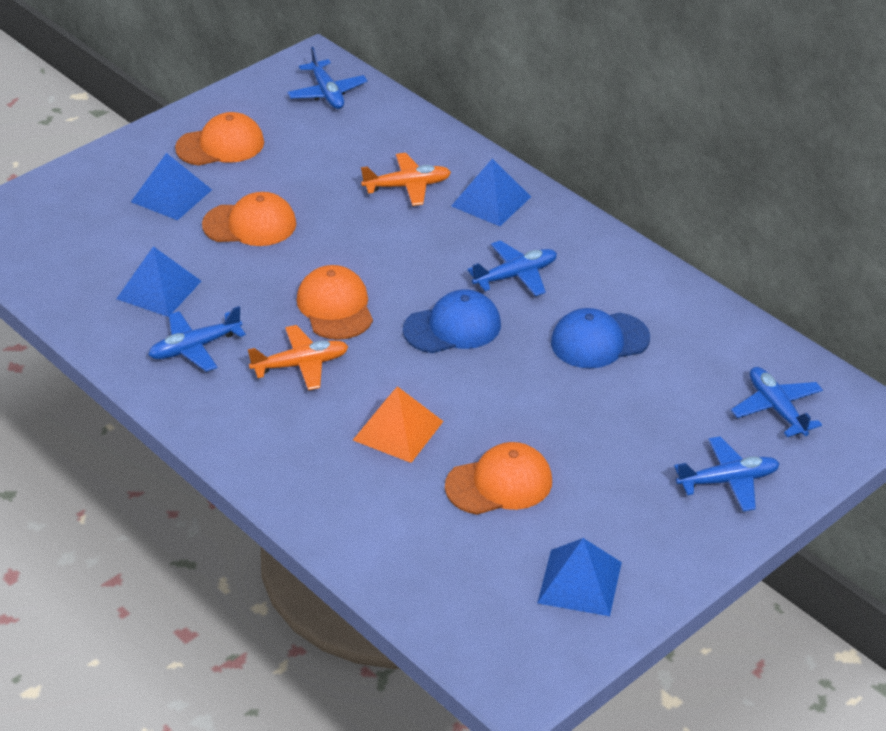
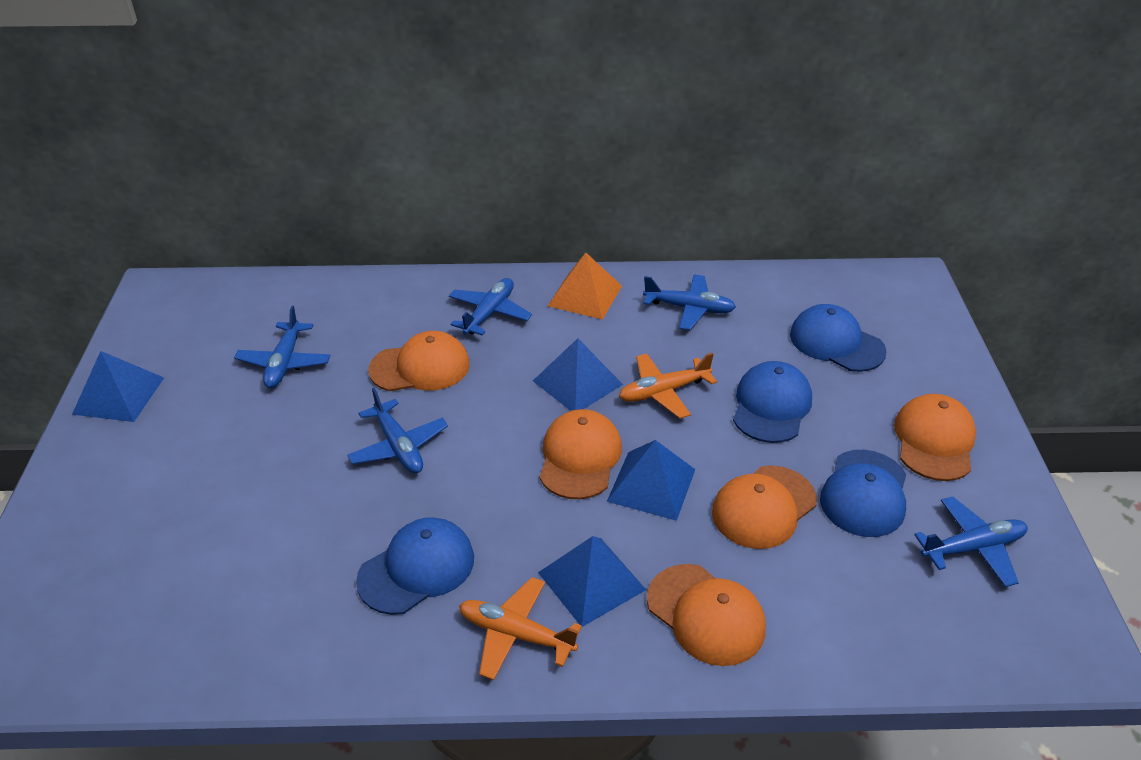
blue cap: 2 -> 4
orange cap: 4 -> 5

